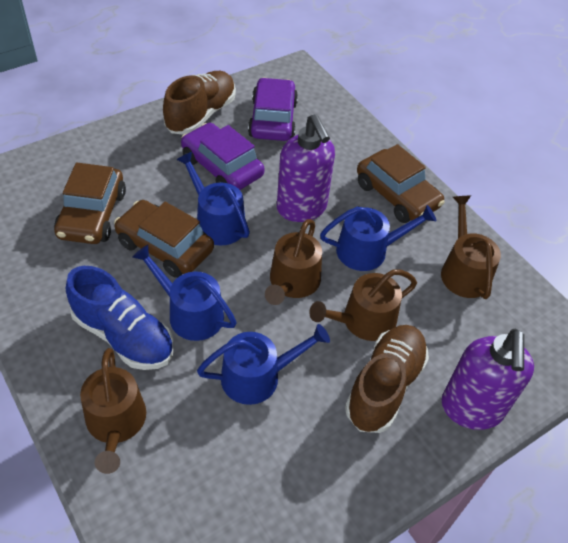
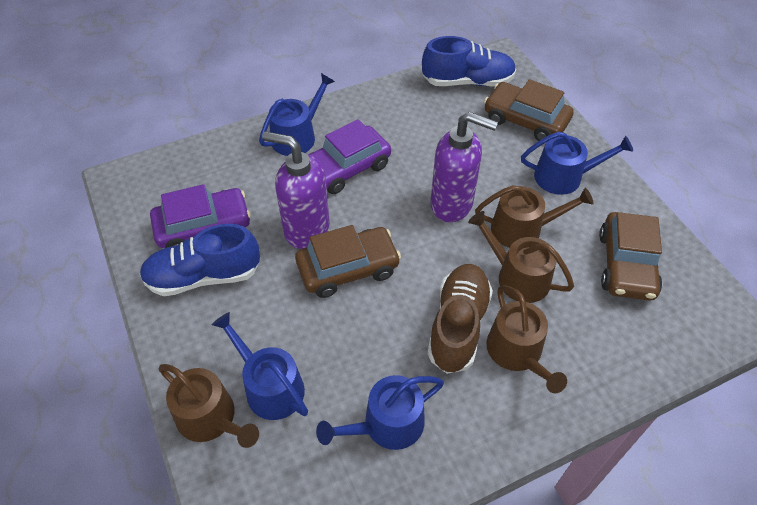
blue shoe: 1 -> 2
brown shoe: 2 -> 1

